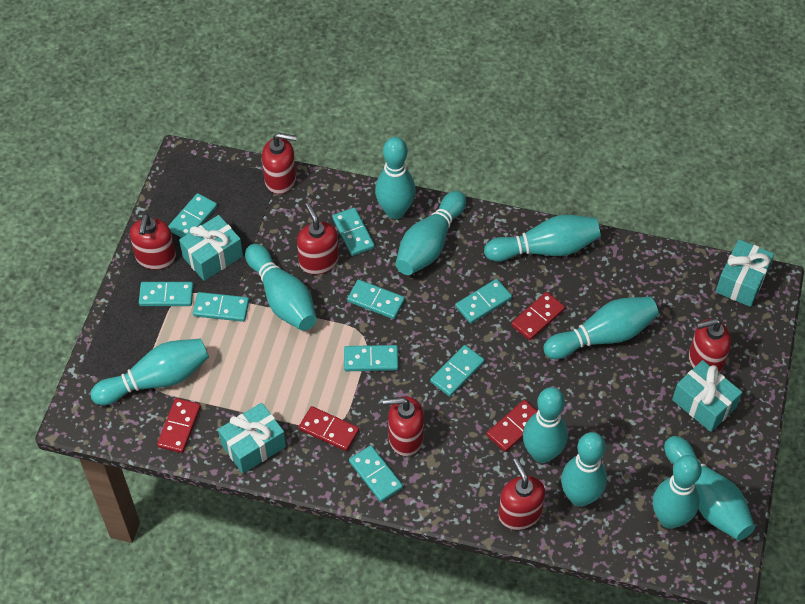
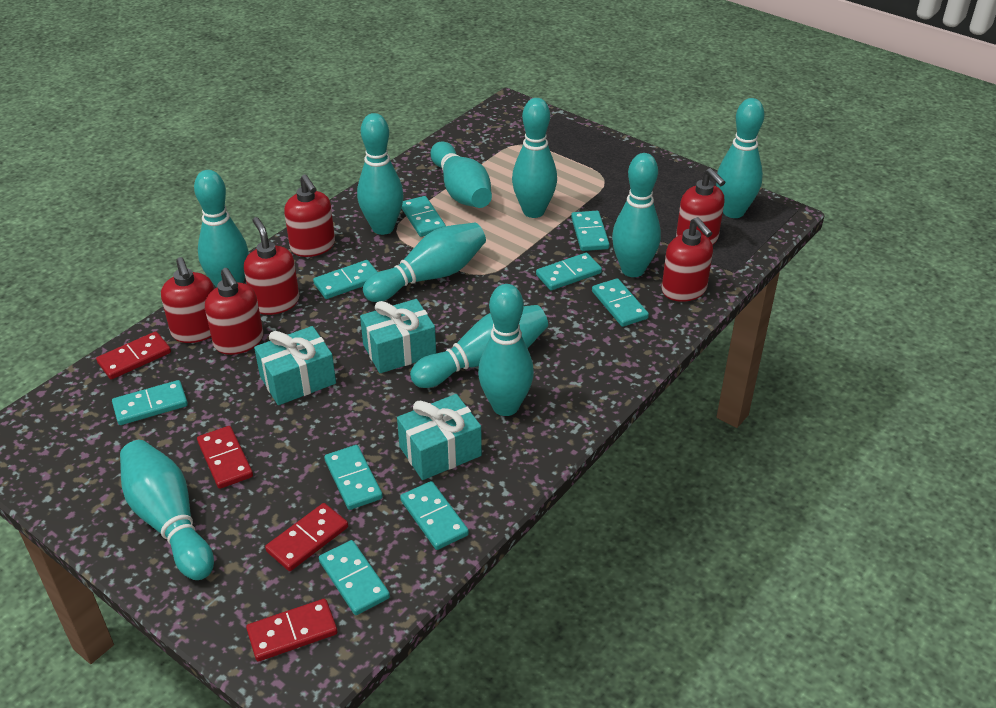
turquoise gift: 4 -> 3

